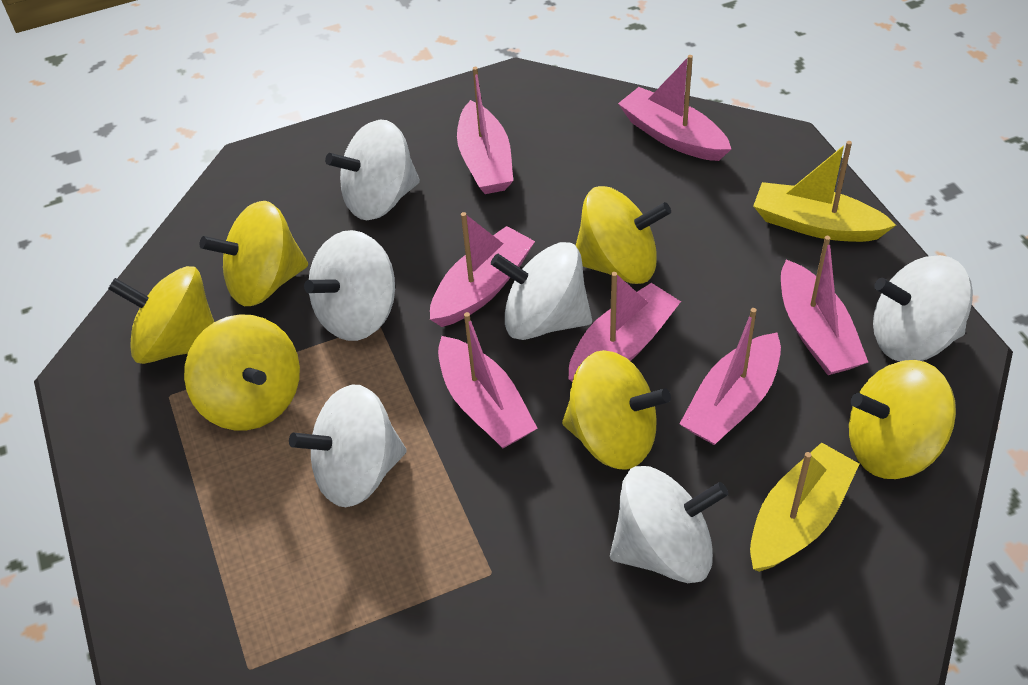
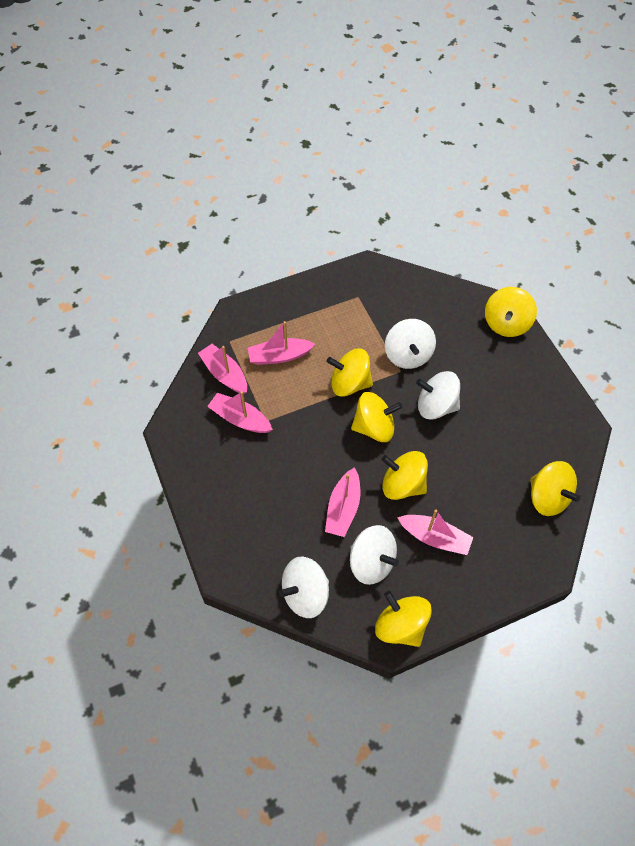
pink boat: 7 -> 5
white spinning top: 6 -> 4
yellow boat: 2 -> 0

